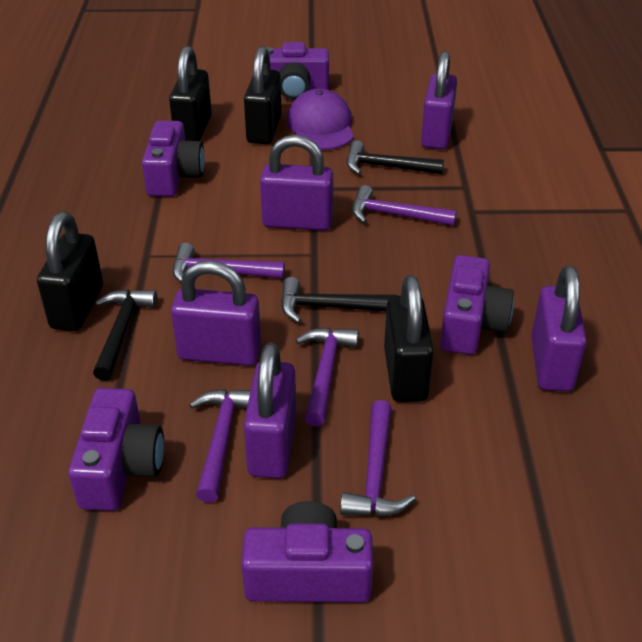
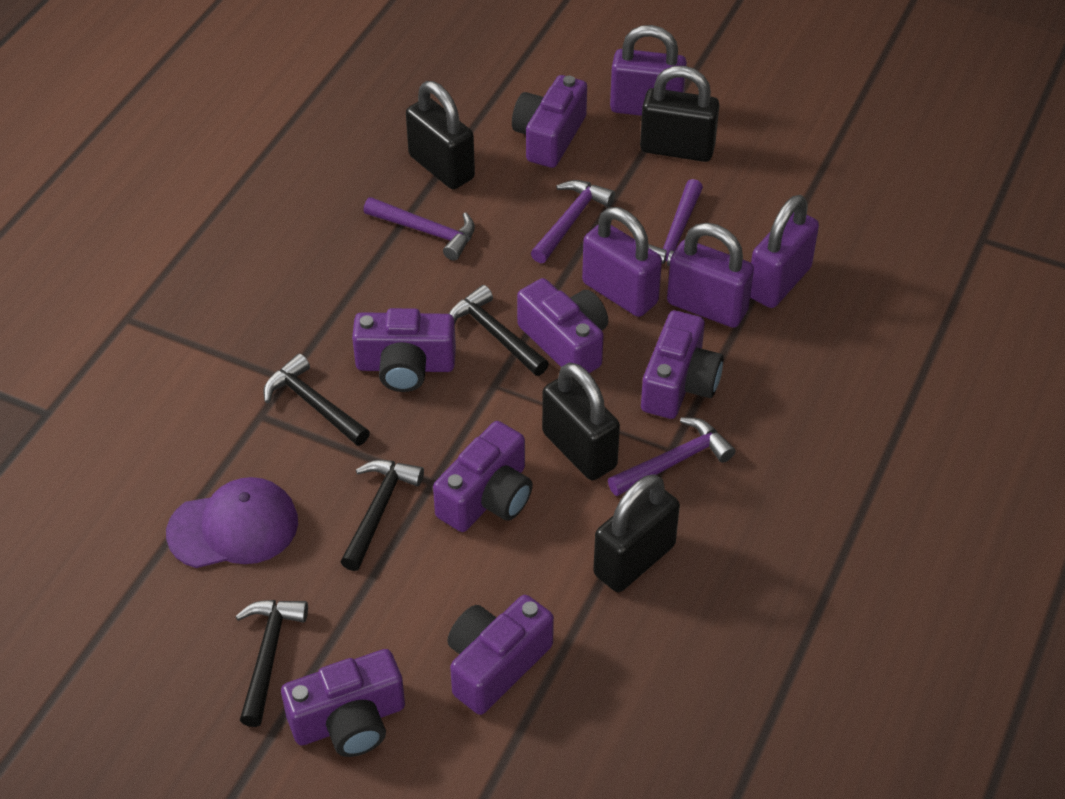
black hammer: 3 -> 4
purple camera: 5 -> 7
purple hammer: 5 -> 4
purple padlock: 5 -> 4

